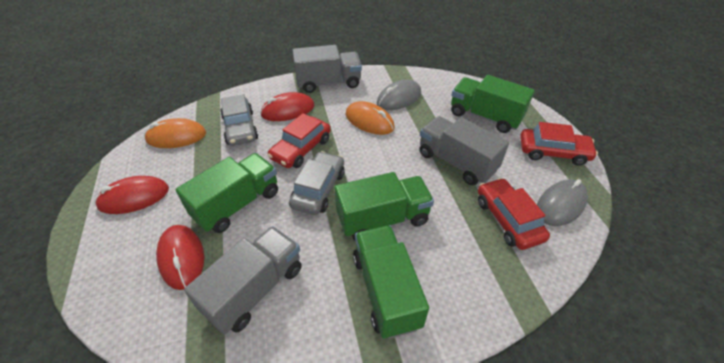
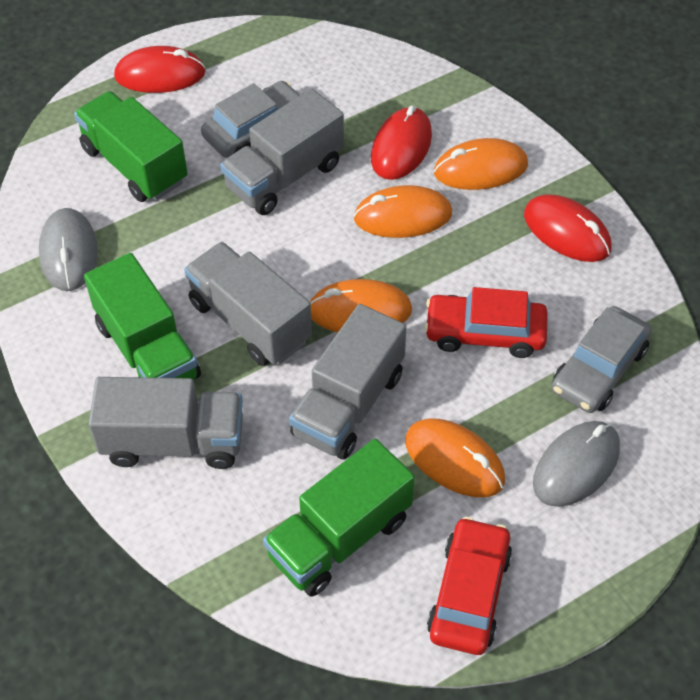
green truck: 4 -> 3
grey truck: 3 -> 4
orange mouse: 2 -> 4
red car: 3 -> 2

